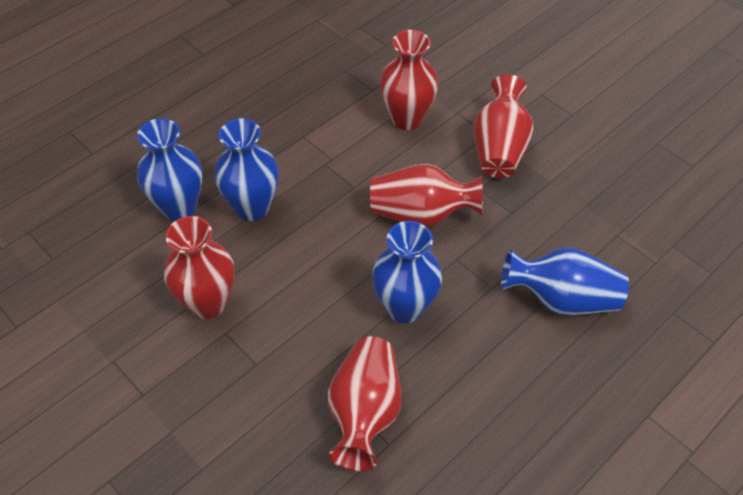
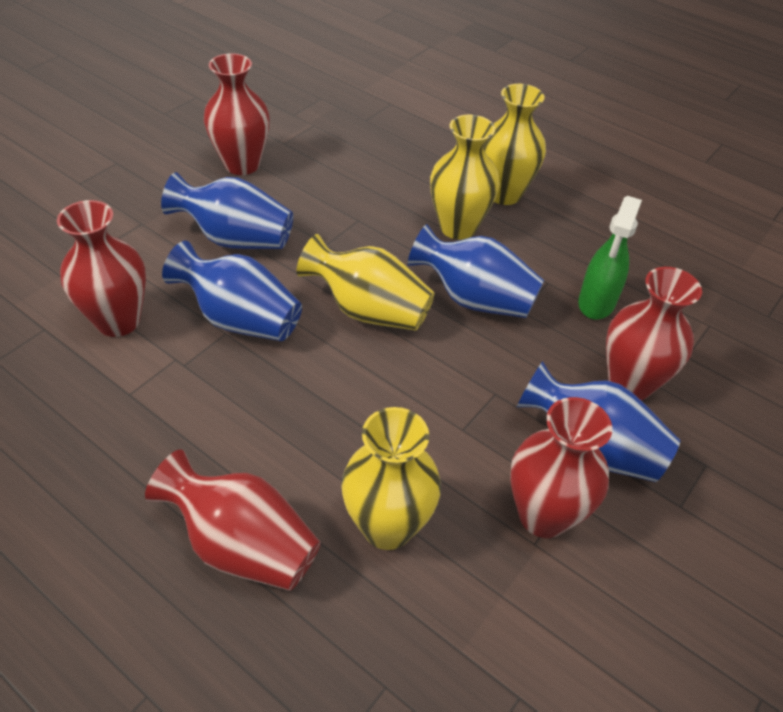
green spray bottle: 0 -> 1
yellow vase: 0 -> 4

